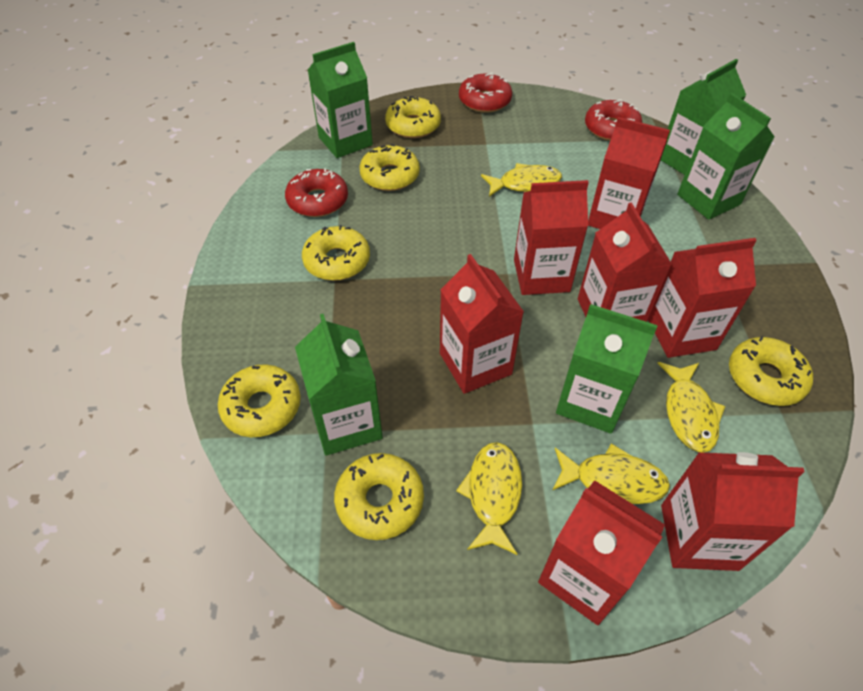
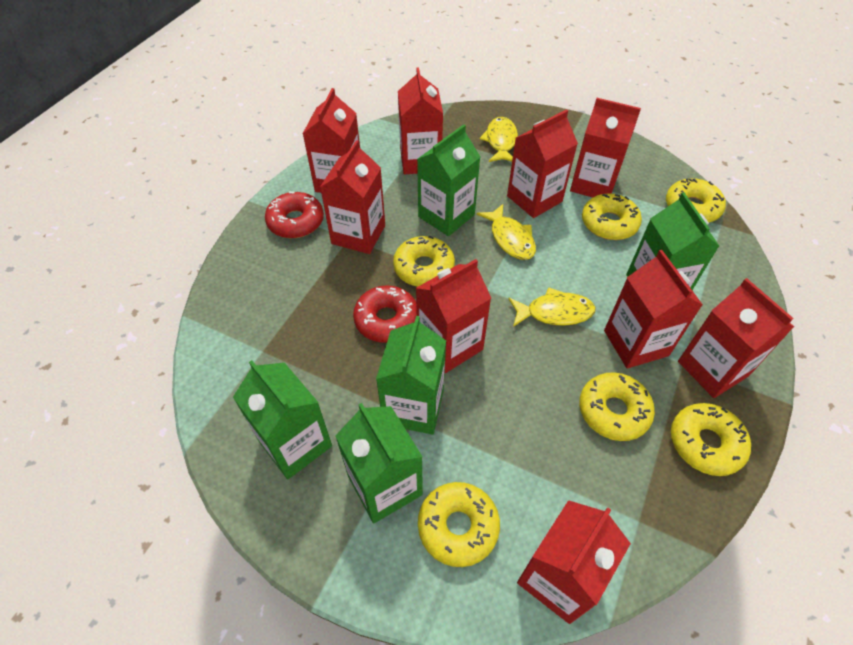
red carton: 7 -> 9
red donut: 3 -> 2
yellow fish: 4 -> 3

